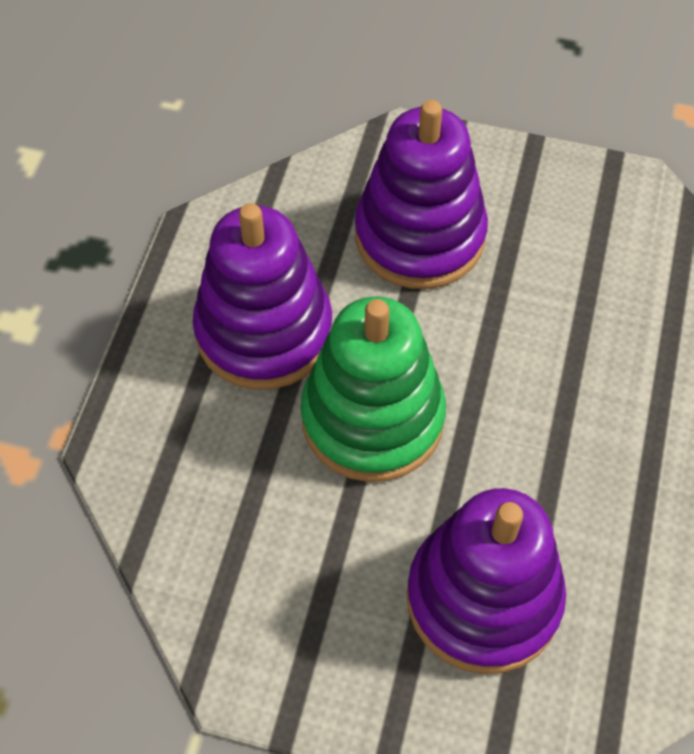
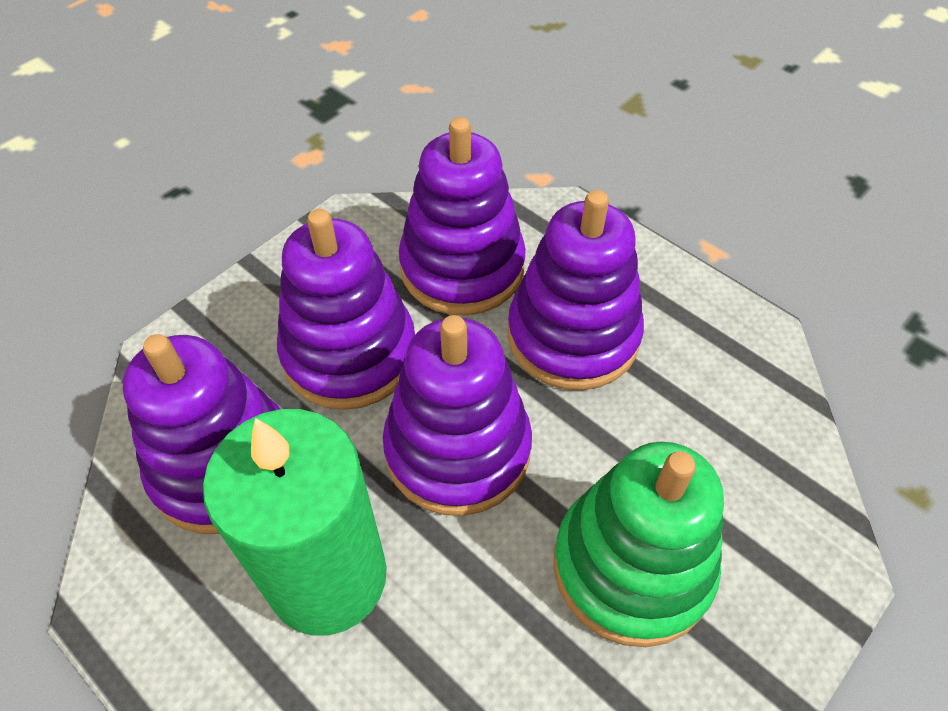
green candle: 0 -> 1
purple stacking toy: 3 -> 5

